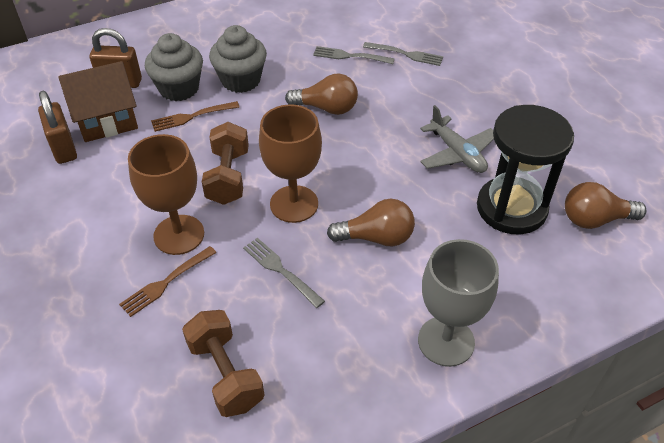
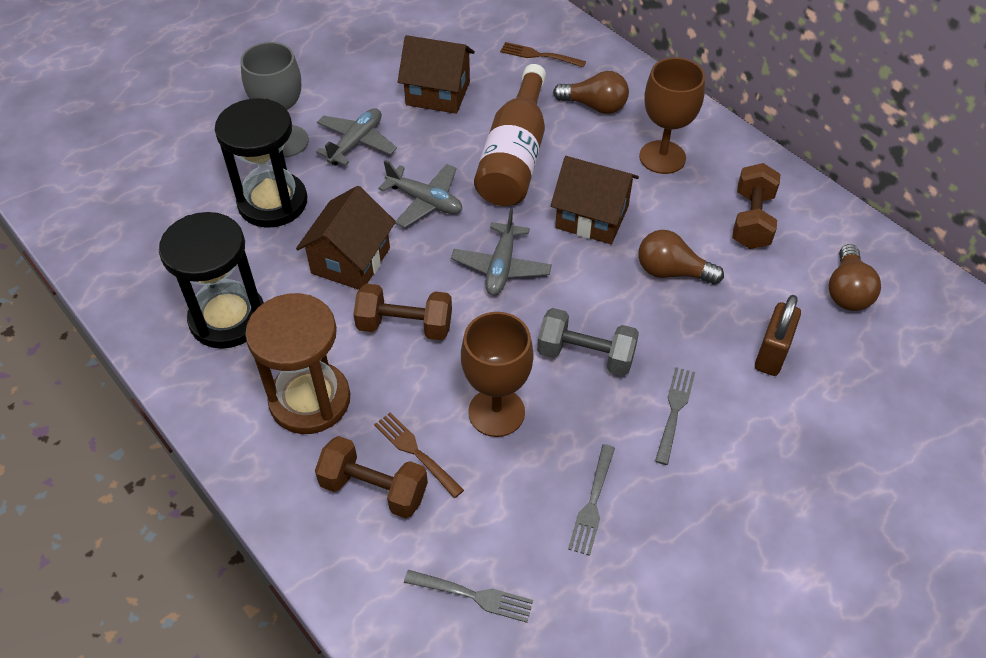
black hourglass: 1 -> 2
brown bottle: 0 -> 1
brown dumbbell: 2 -> 3
brown hourglass: 0 -> 1
brown house: 1 -> 3
brown padlock: 2 -> 1
grey cupcake: 2 -> 0
grey dumbbell: 0 -> 1
grey plane: 1 -> 3

